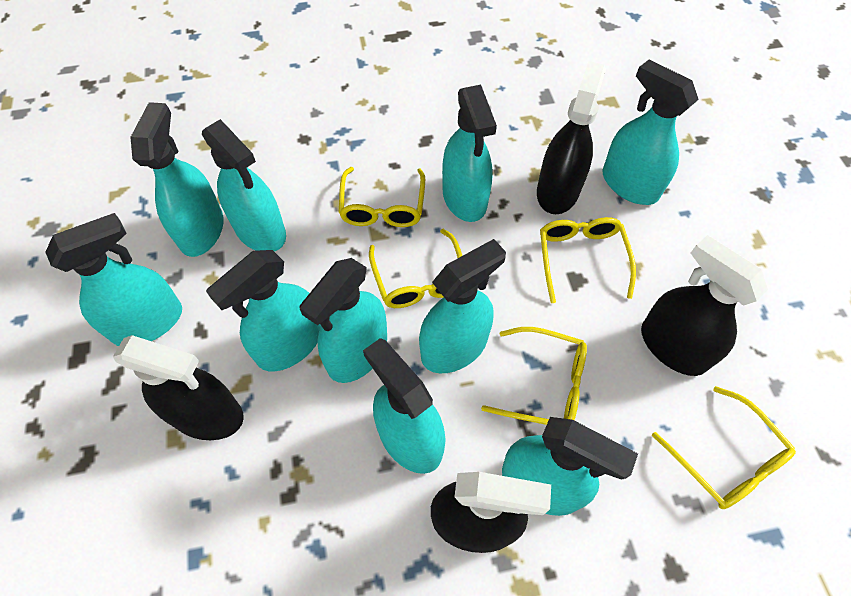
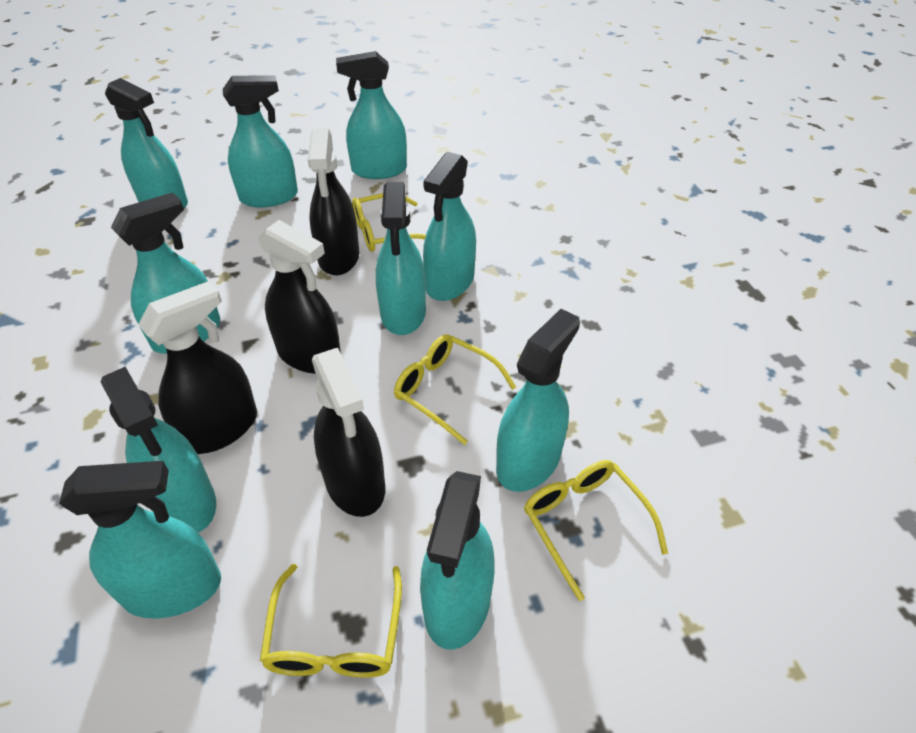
yellow glasses: 5 -> 4

